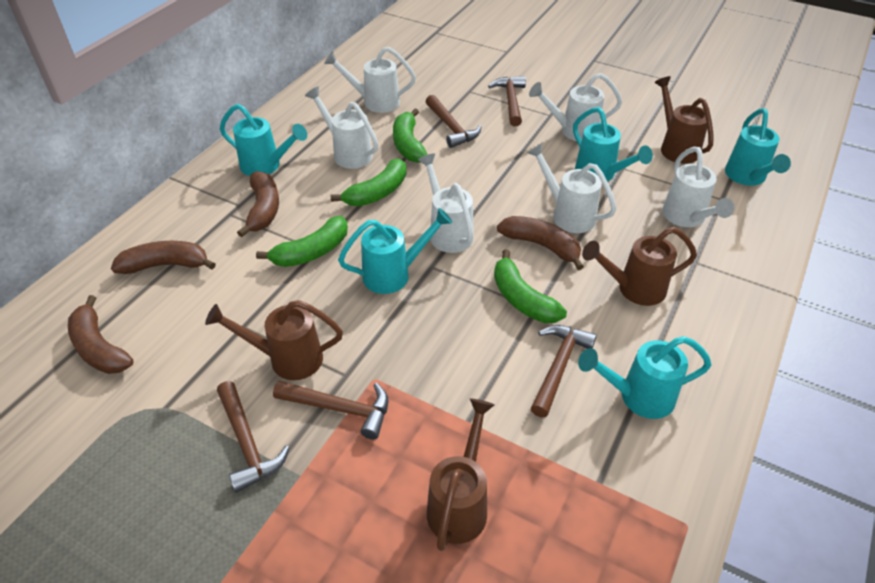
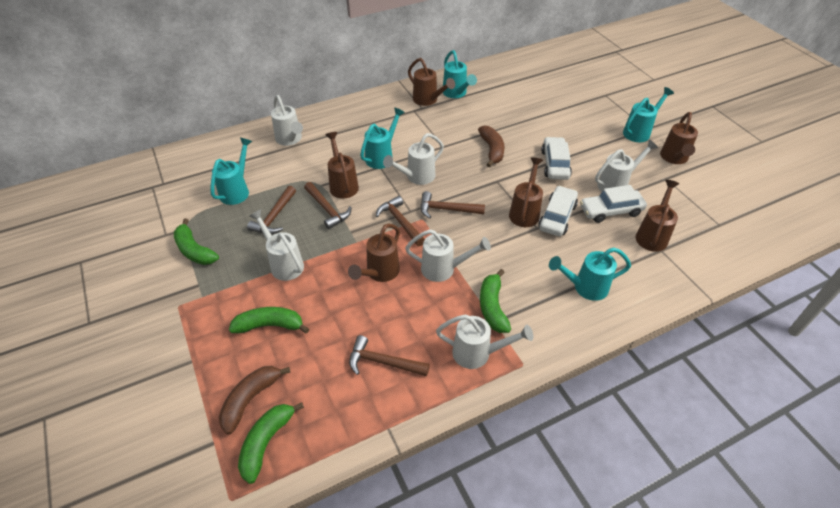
brown banana: 4 -> 2
brown watering can: 4 -> 6
white car: 0 -> 3

